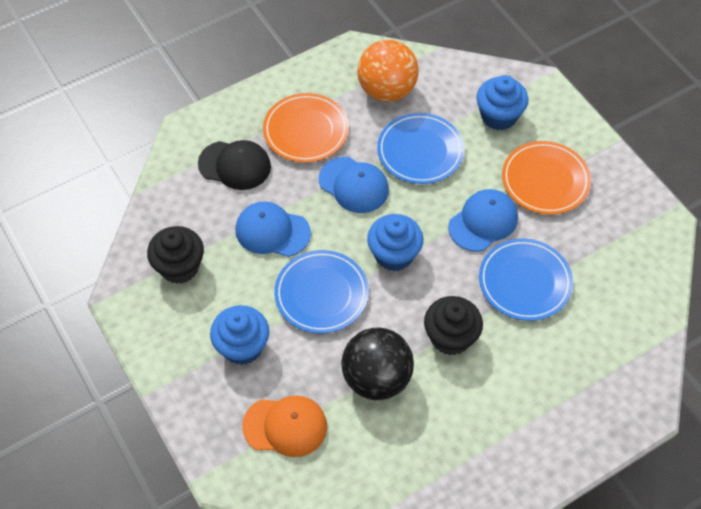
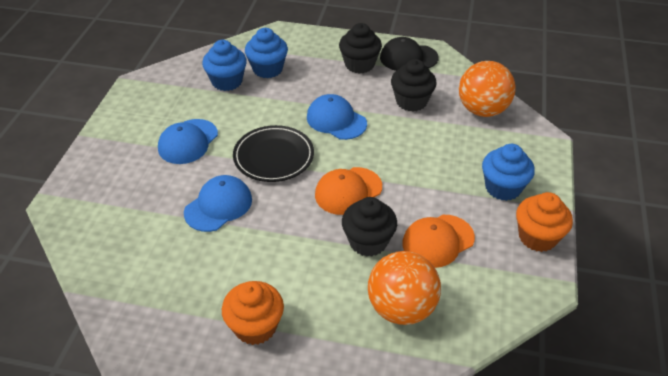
black ball: 1 -> 0
black cupcake: 2 -> 3
black plate: 0 -> 1
blue plate: 3 -> 0
orange ball: 1 -> 2
orange cap: 1 -> 2
orange cupcake: 0 -> 2
orange plate: 2 -> 0

